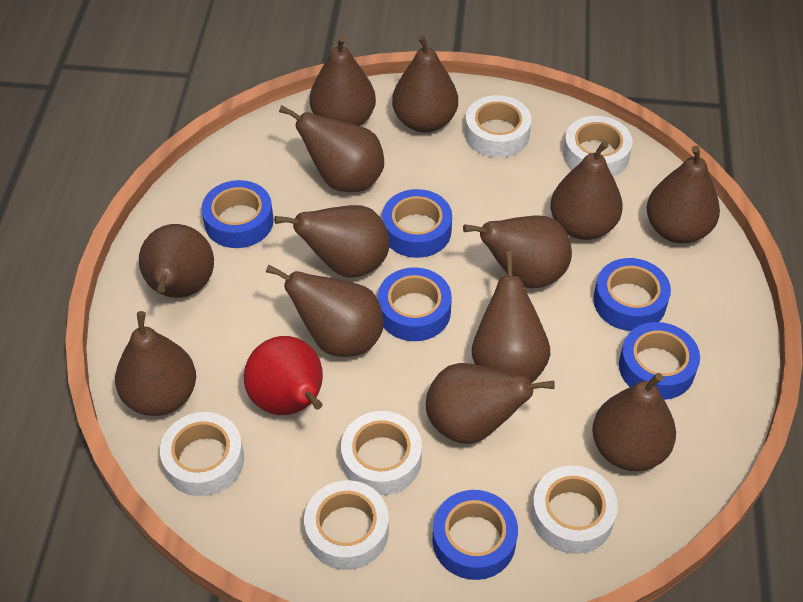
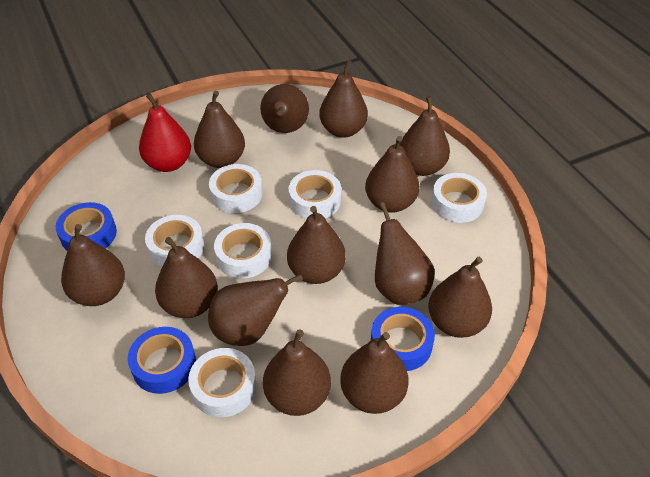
blue tape: 6 -> 3

